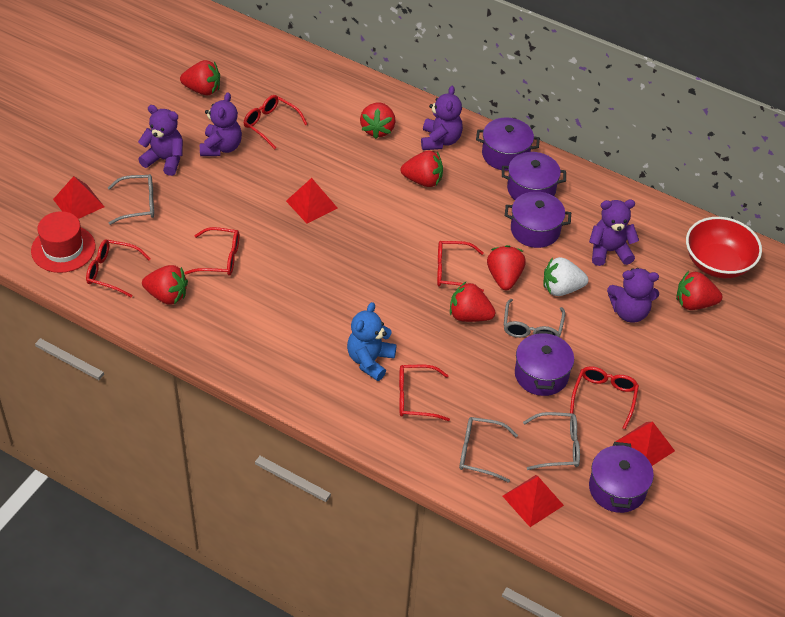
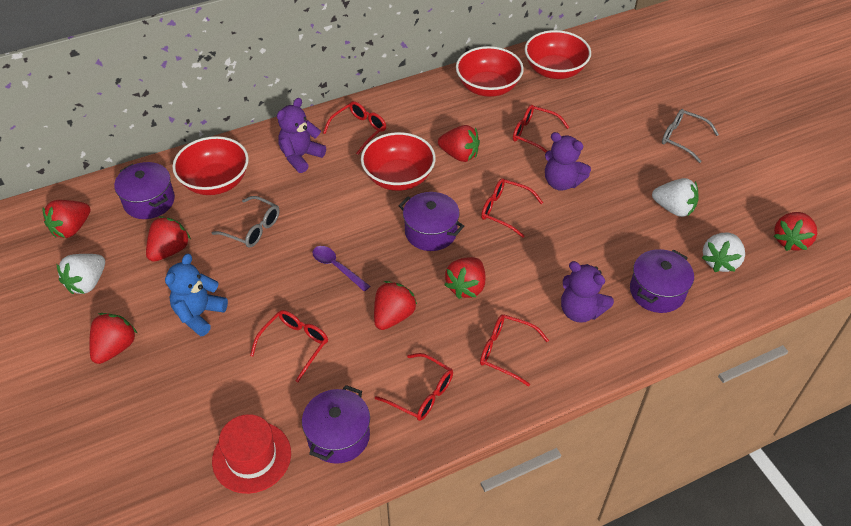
grey glasses: 4 -> 2
purple pot: 5 -> 4
purple spoon: 0 -> 1
purple teddy bear: 5 -> 3
red bowl: 1 -> 4
red pyramid: 4 -> 0
white strawberry: 1 -> 3

